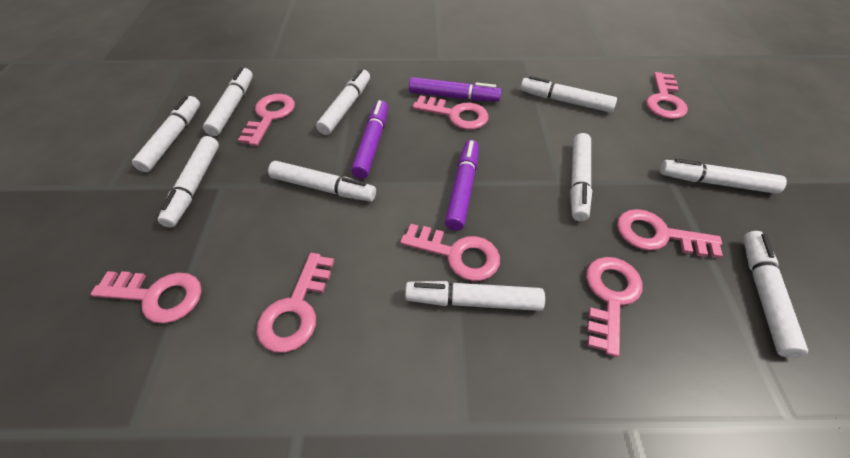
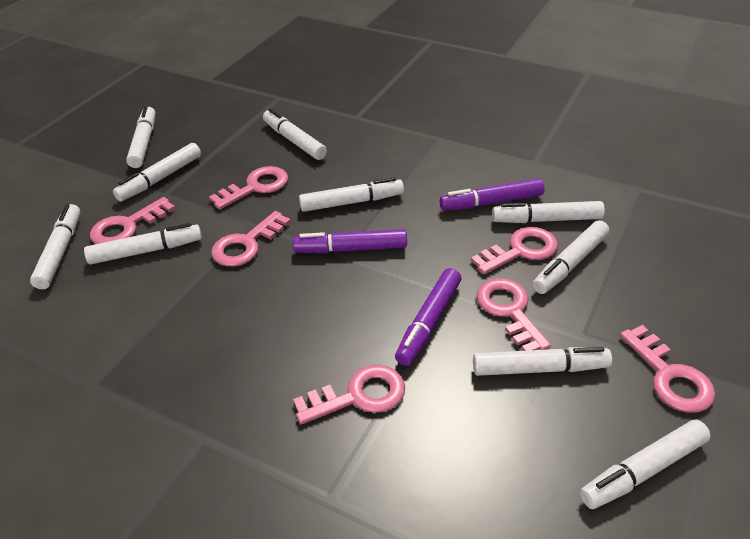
pink key: 8 -> 7

